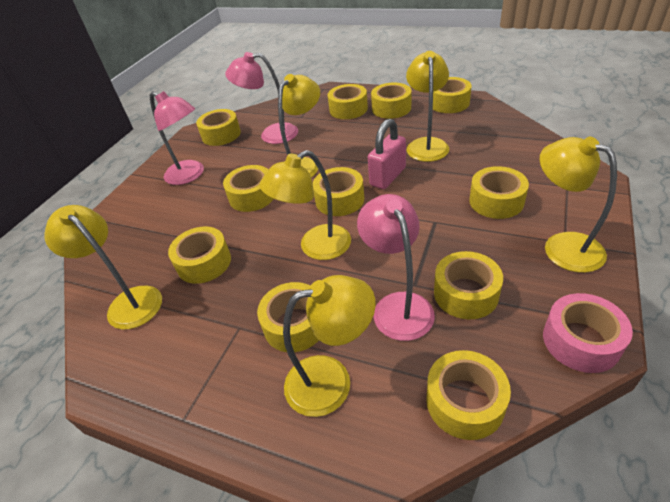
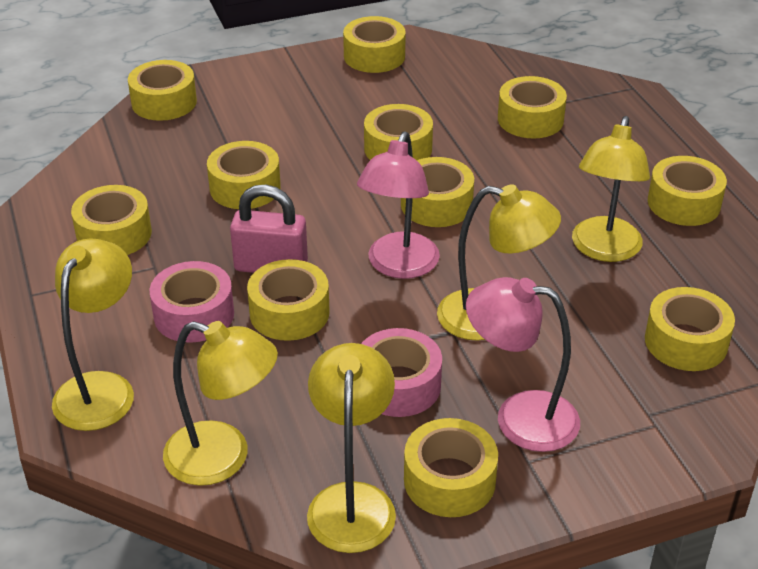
pink lamp: 3 -> 2
pink tape: 1 -> 2
yellow lamp: 6 -> 5

